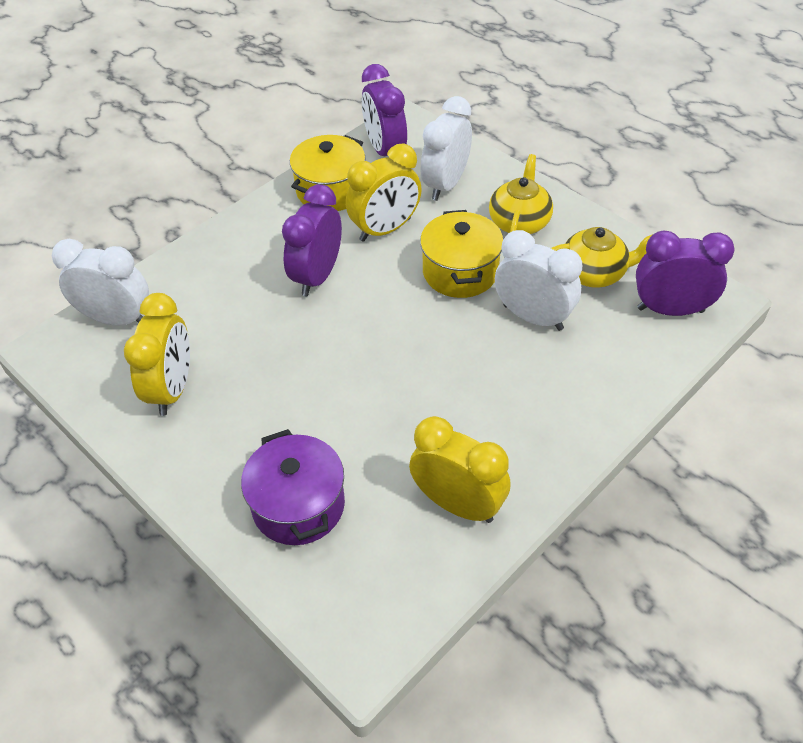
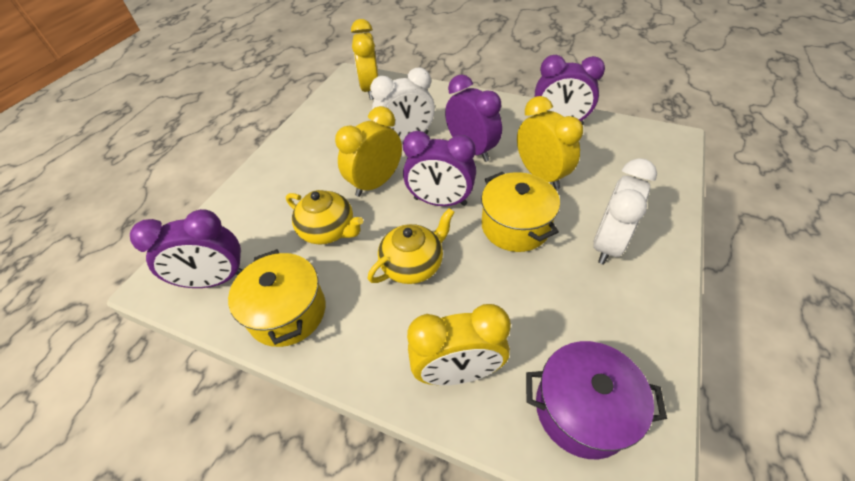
purple clock: 3 -> 4
white clock: 3 -> 2
yellow clock: 3 -> 4

